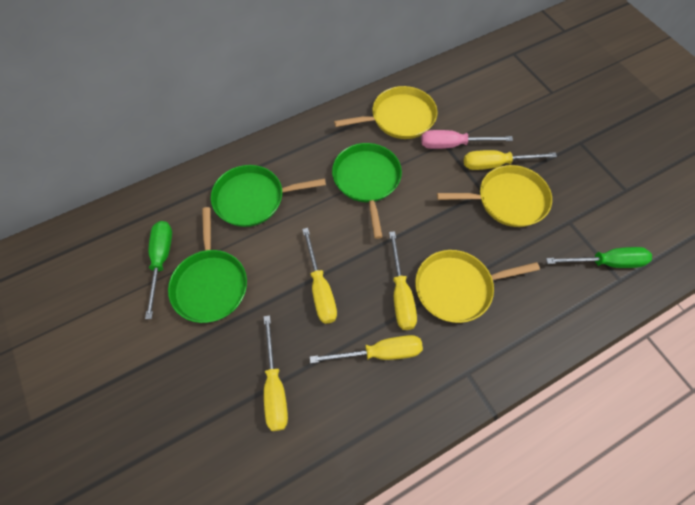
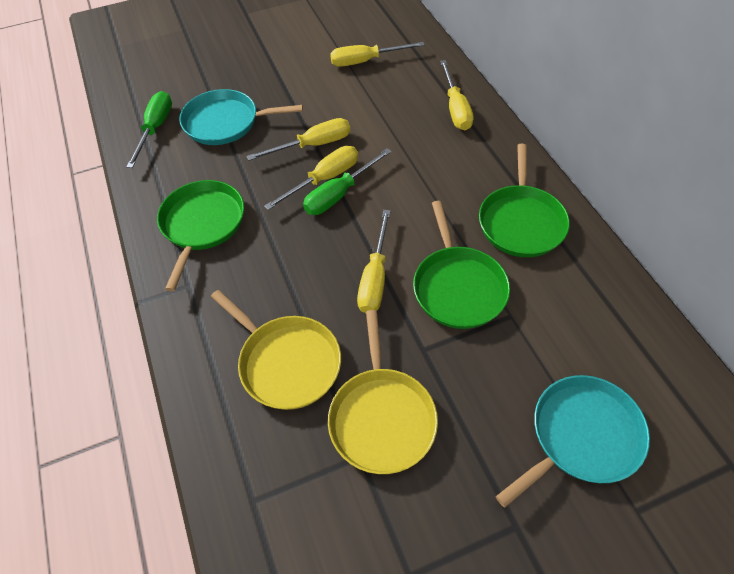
pink screwdriver: 1 -> 0
turquoise pan: 0 -> 2
yellow pan: 3 -> 2

